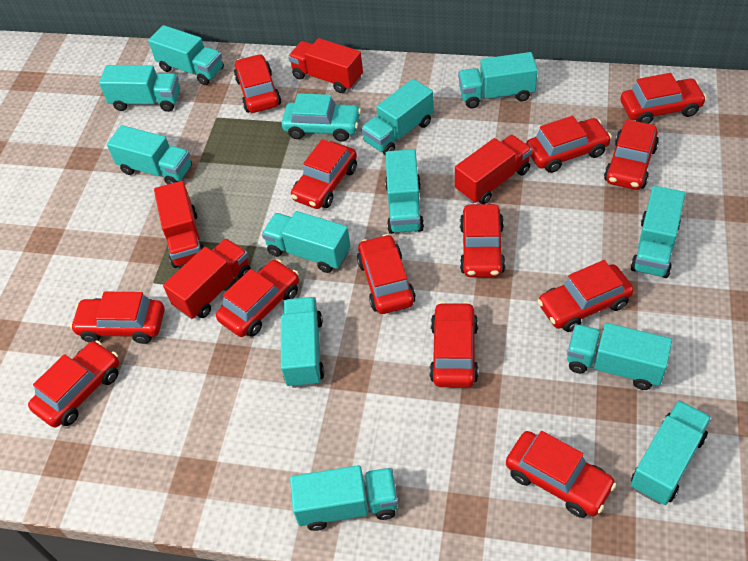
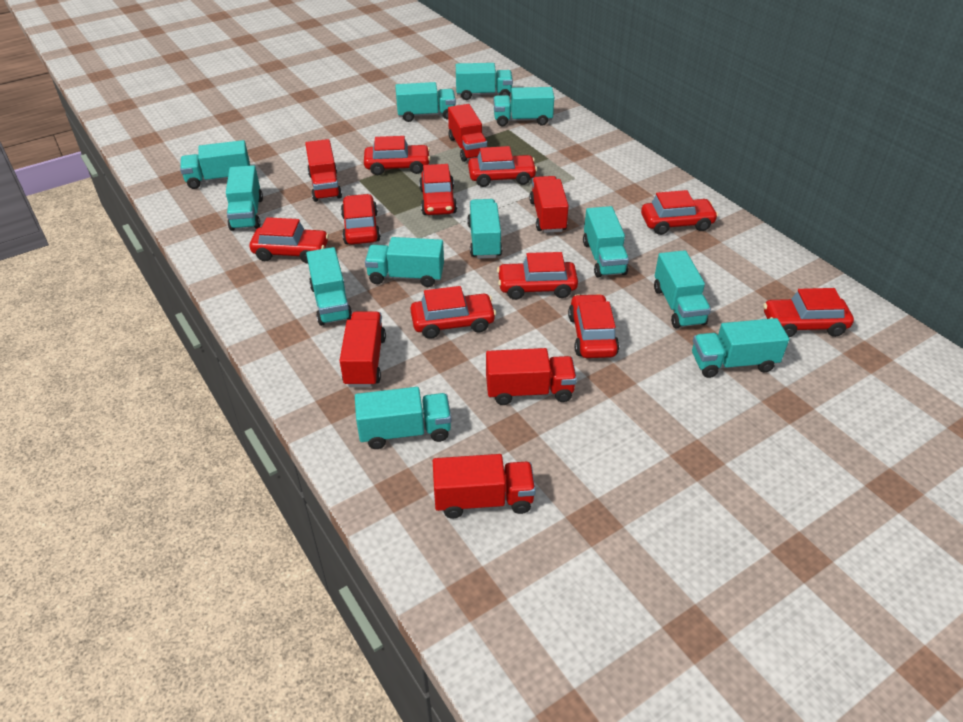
red car: 13 -> 10
red truck: 4 -> 6
turquoise car: 1 -> 0

